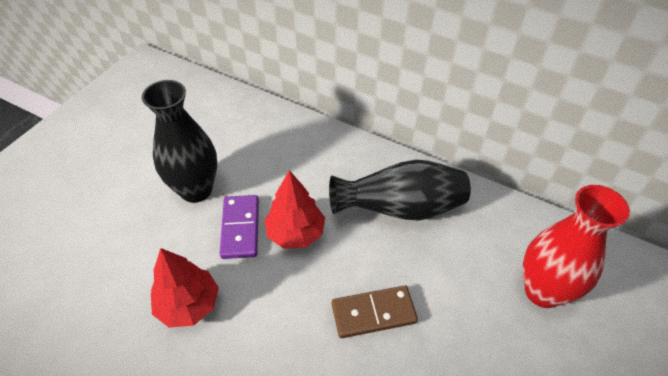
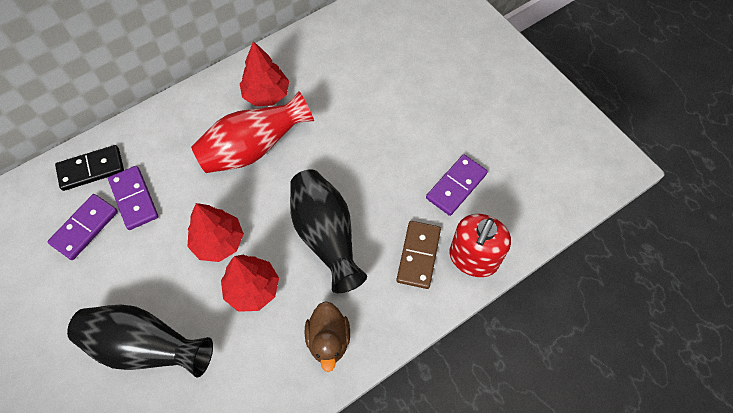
black domino: 0 -> 1
brown duck: 0 -> 1
purple domino: 1 -> 3
red soap dispenser: 0 -> 1
red tree: 2 -> 3

